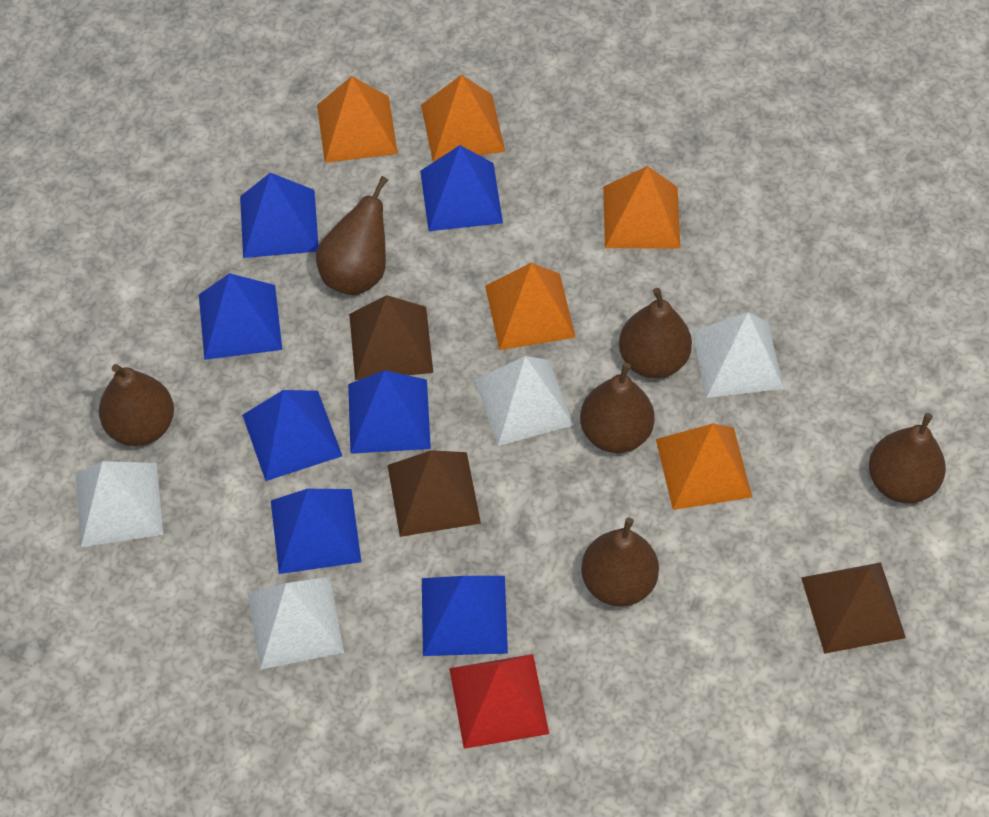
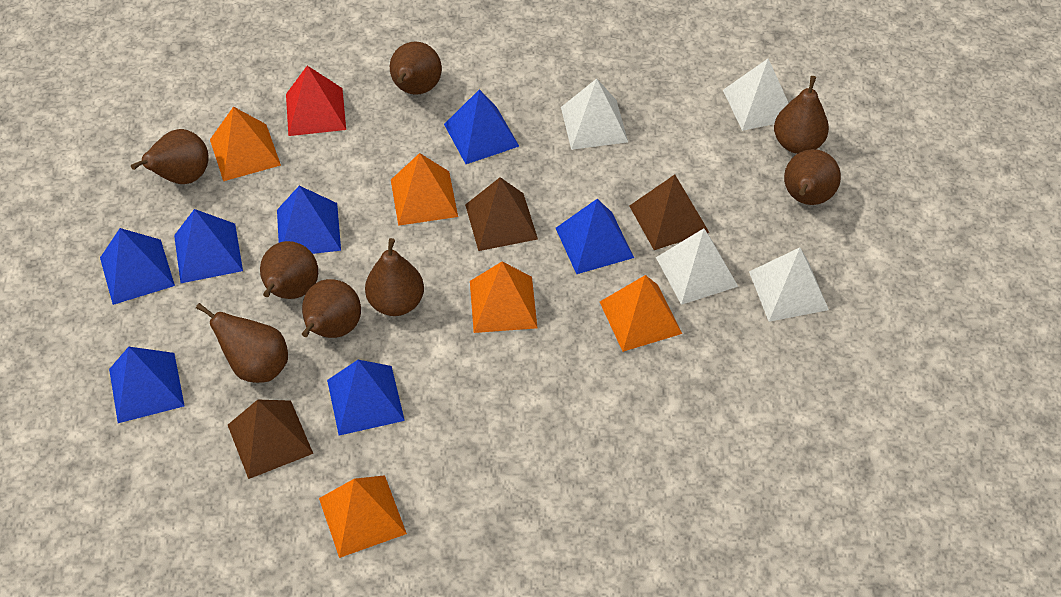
brown pear: 6 -> 8

